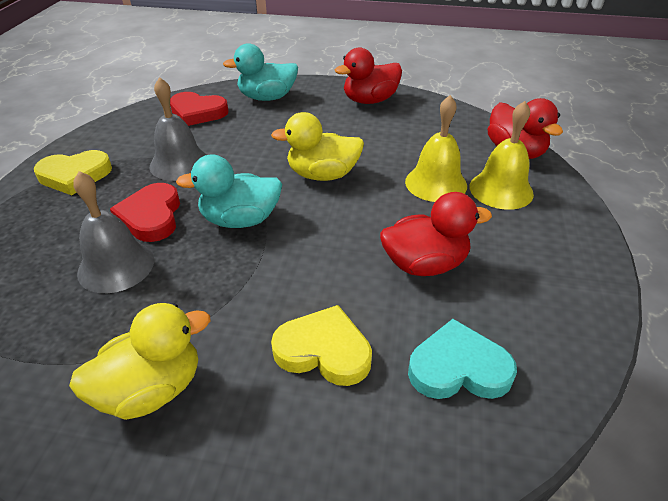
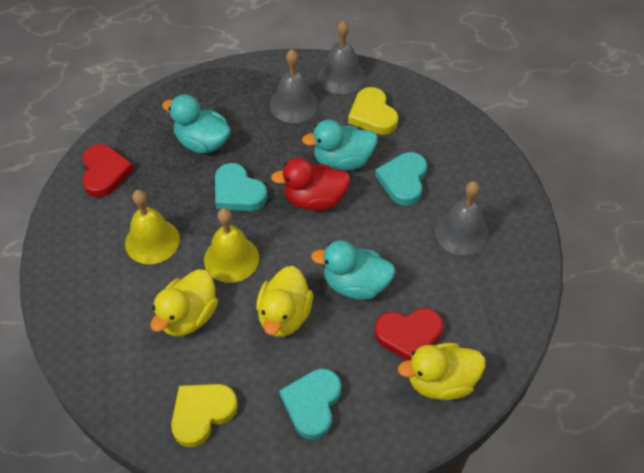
grey bell: 2 -> 3
red duck: 3 -> 1
turquoise duck: 2 -> 3
turquoise heart: 1 -> 3
yellow duck: 2 -> 3

